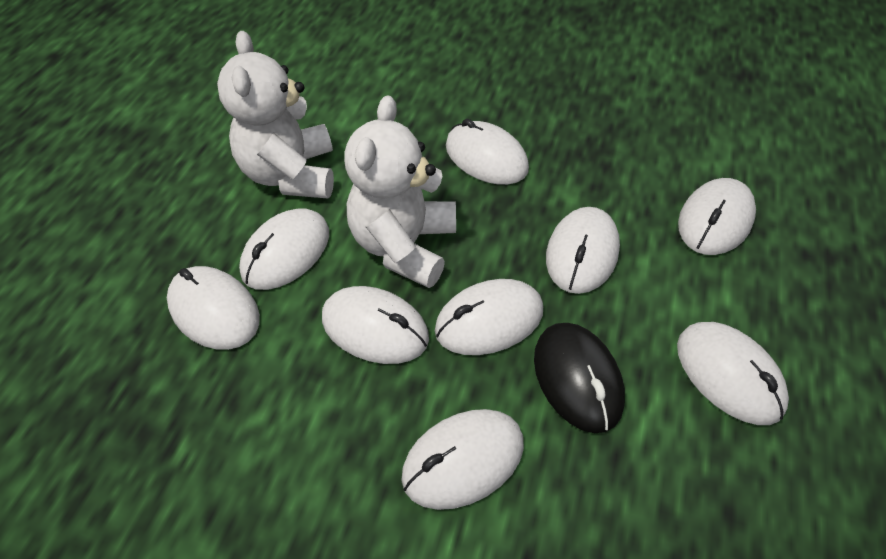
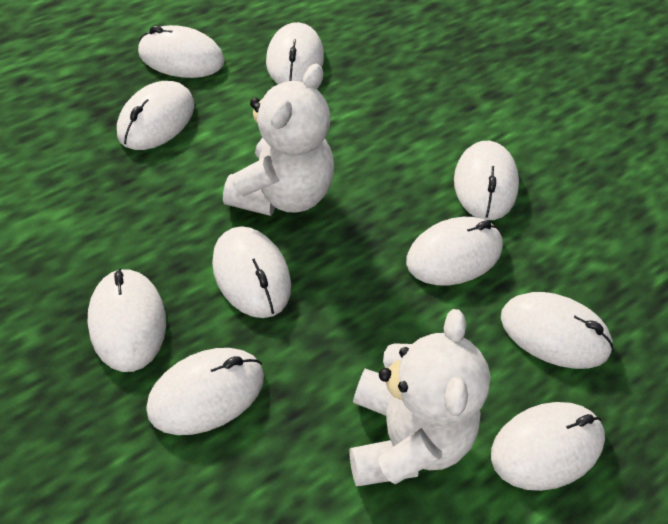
black mouse: 1 -> 0
white mouse: 9 -> 10

